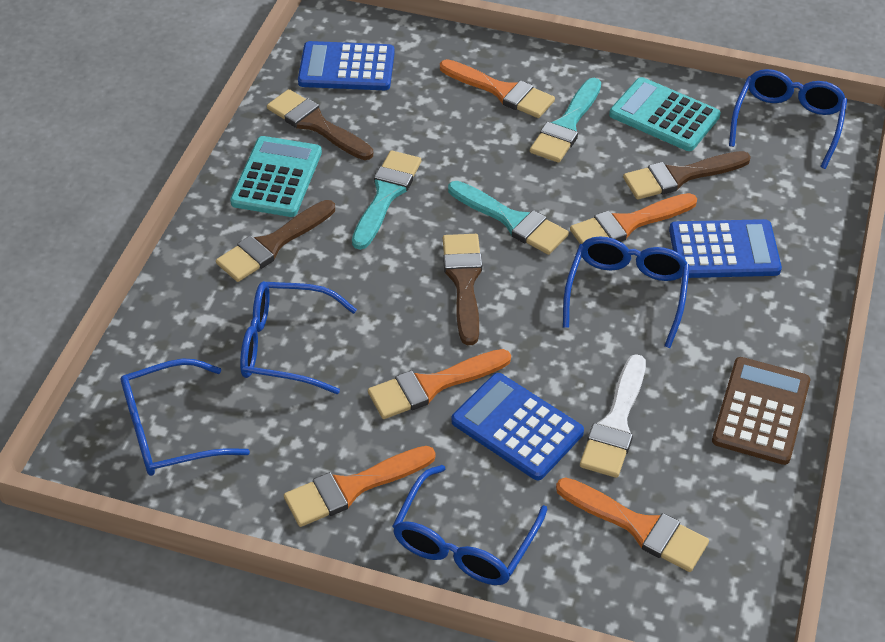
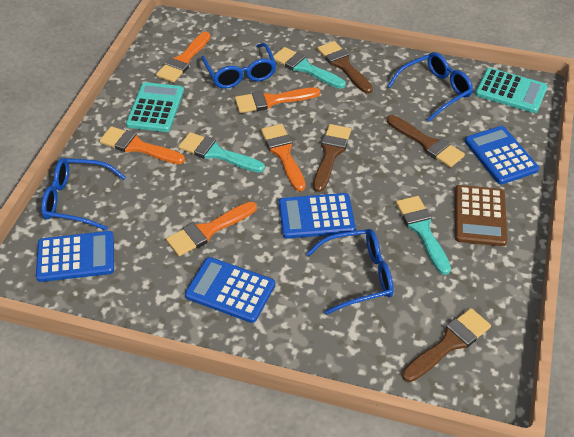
blue calculator: 3 -> 4
blue glasses: 5 -> 4
white brush: 1 -> 0

